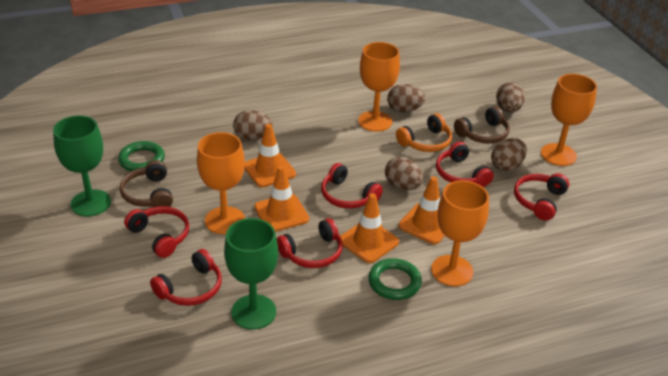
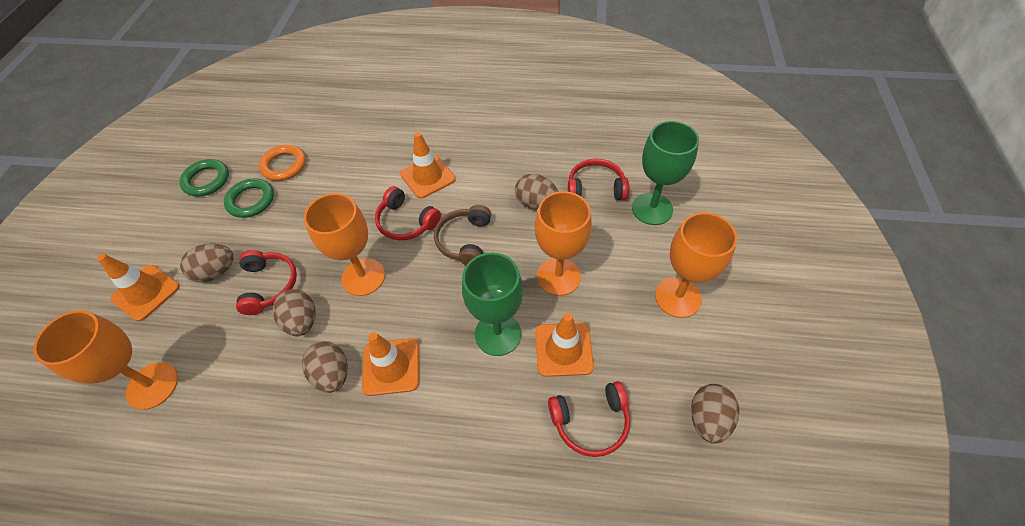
brown headphones: 2 -> 1
orange headphones: 1 -> 0
orange ring: 0 -> 1
red headphones: 6 -> 4

